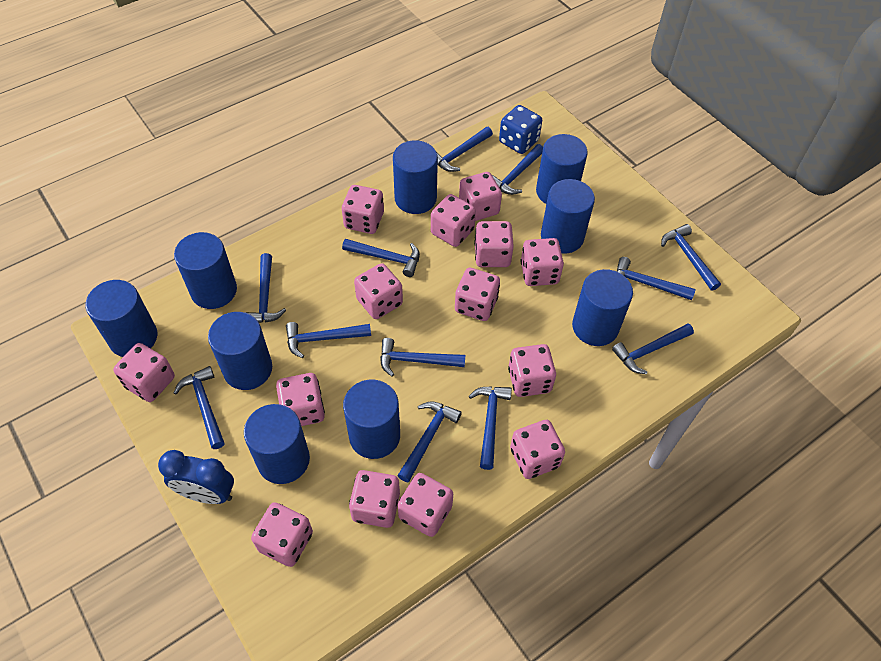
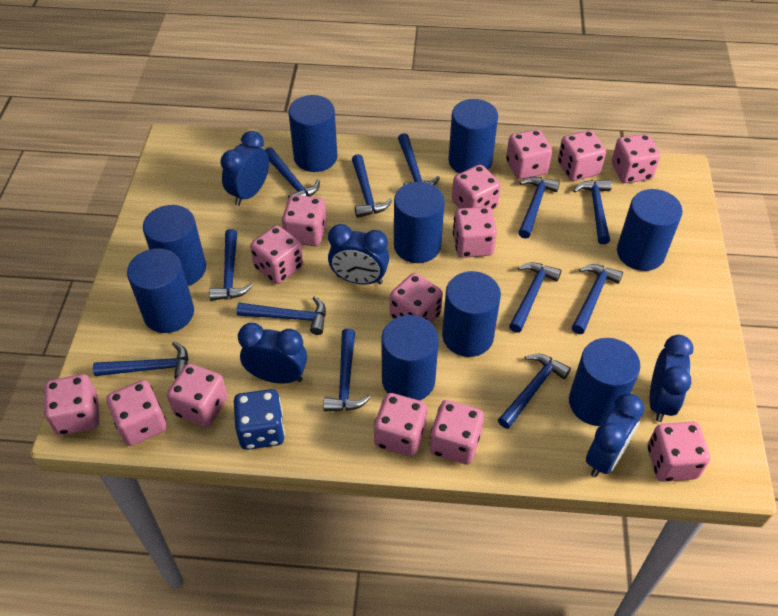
blue clock: 1 -> 5

